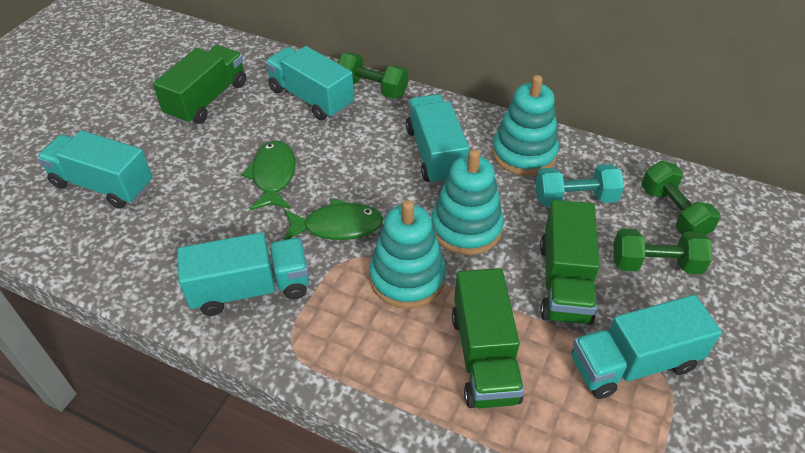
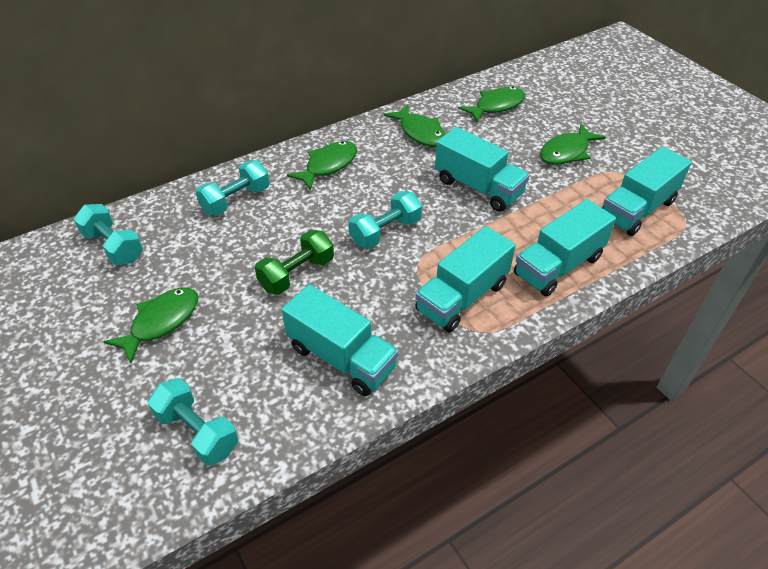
green dumbbell: 3 -> 1
green fish: 2 -> 5
green truck: 3 -> 0
turquoise dumbbell: 1 -> 4
turquoise stacking toy: 3 -> 0

